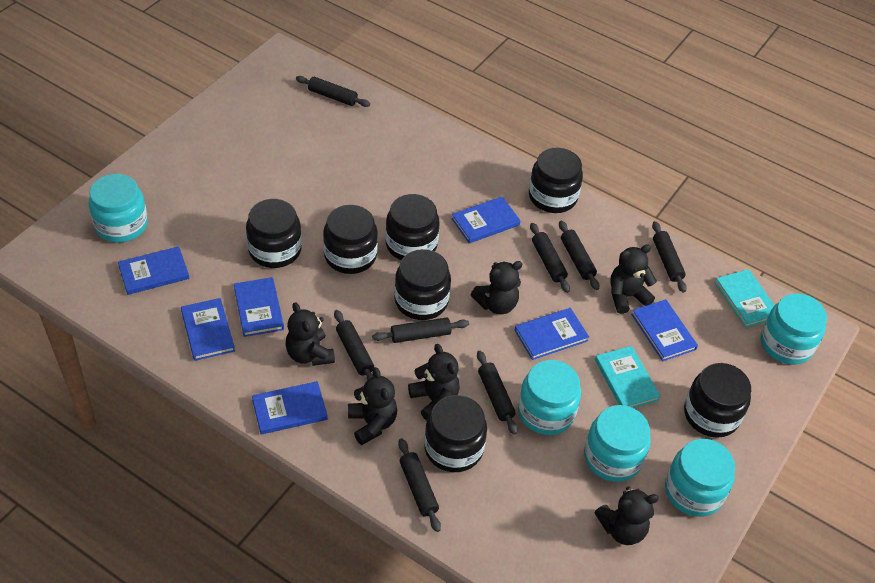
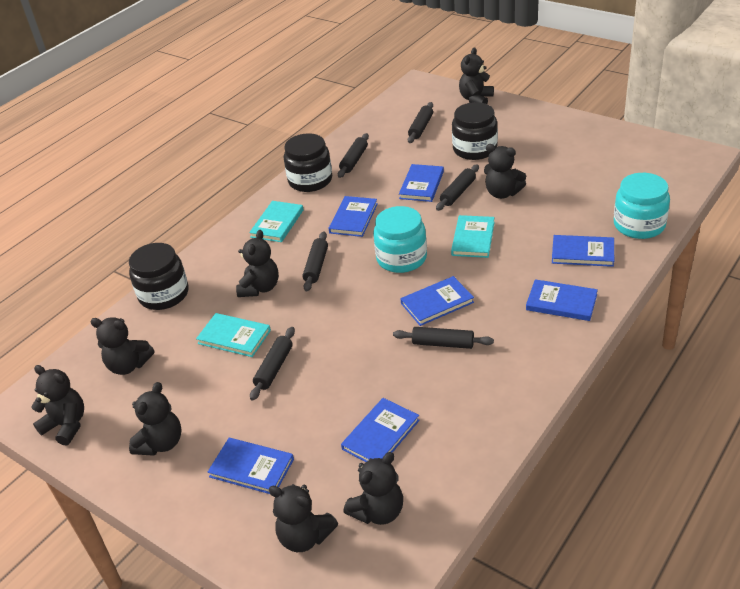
black jar: 7 -> 3
black rolling pin: 8 -> 6
black teddy bear: 6 -> 8
turquoise book: 2 -> 3
turquoise jar: 5 -> 2

